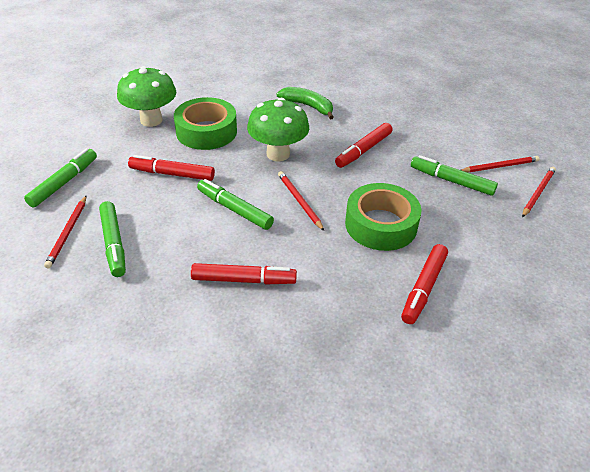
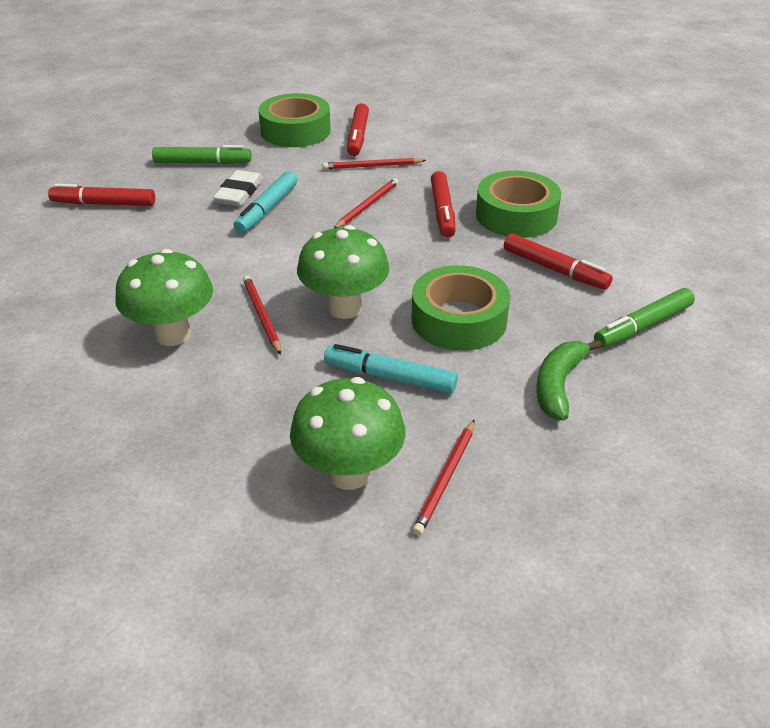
green marker: 4 -> 2
green mushroom: 2 -> 3
green tape: 2 -> 3
turquoise marker: 0 -> 2
white eraser: 0 -> 1

